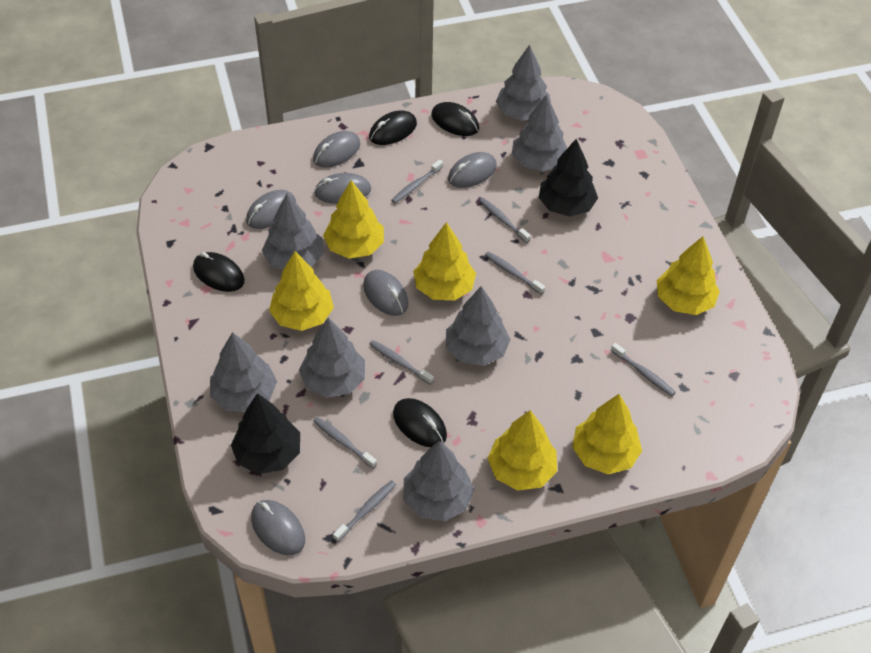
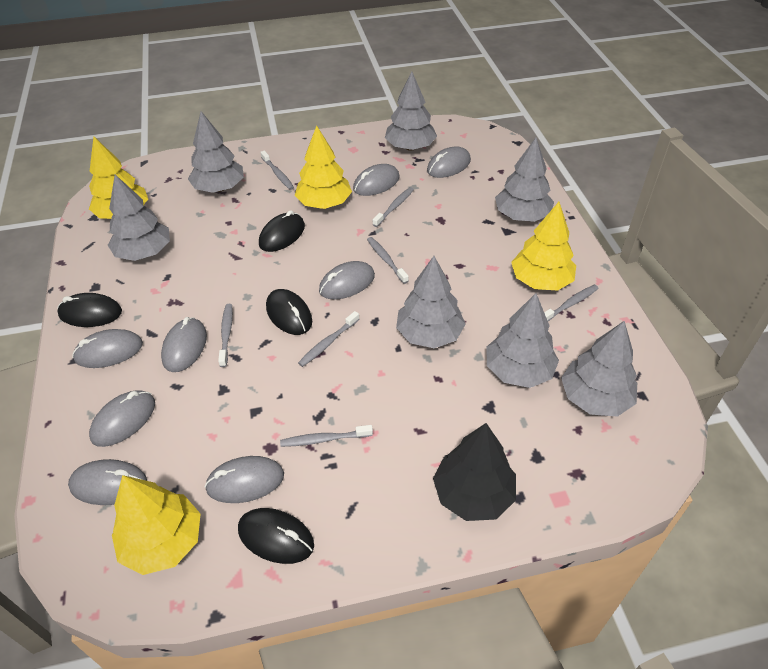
black tree: 2 -> 1
grey mouse: 6 -> 8
yellow tree: 6 -> 4

